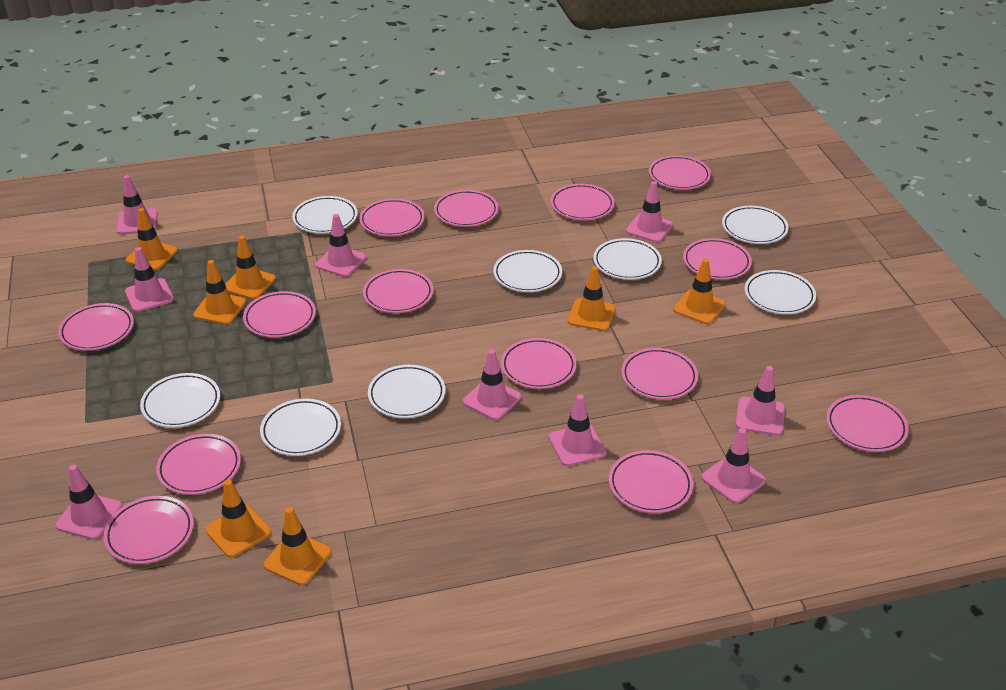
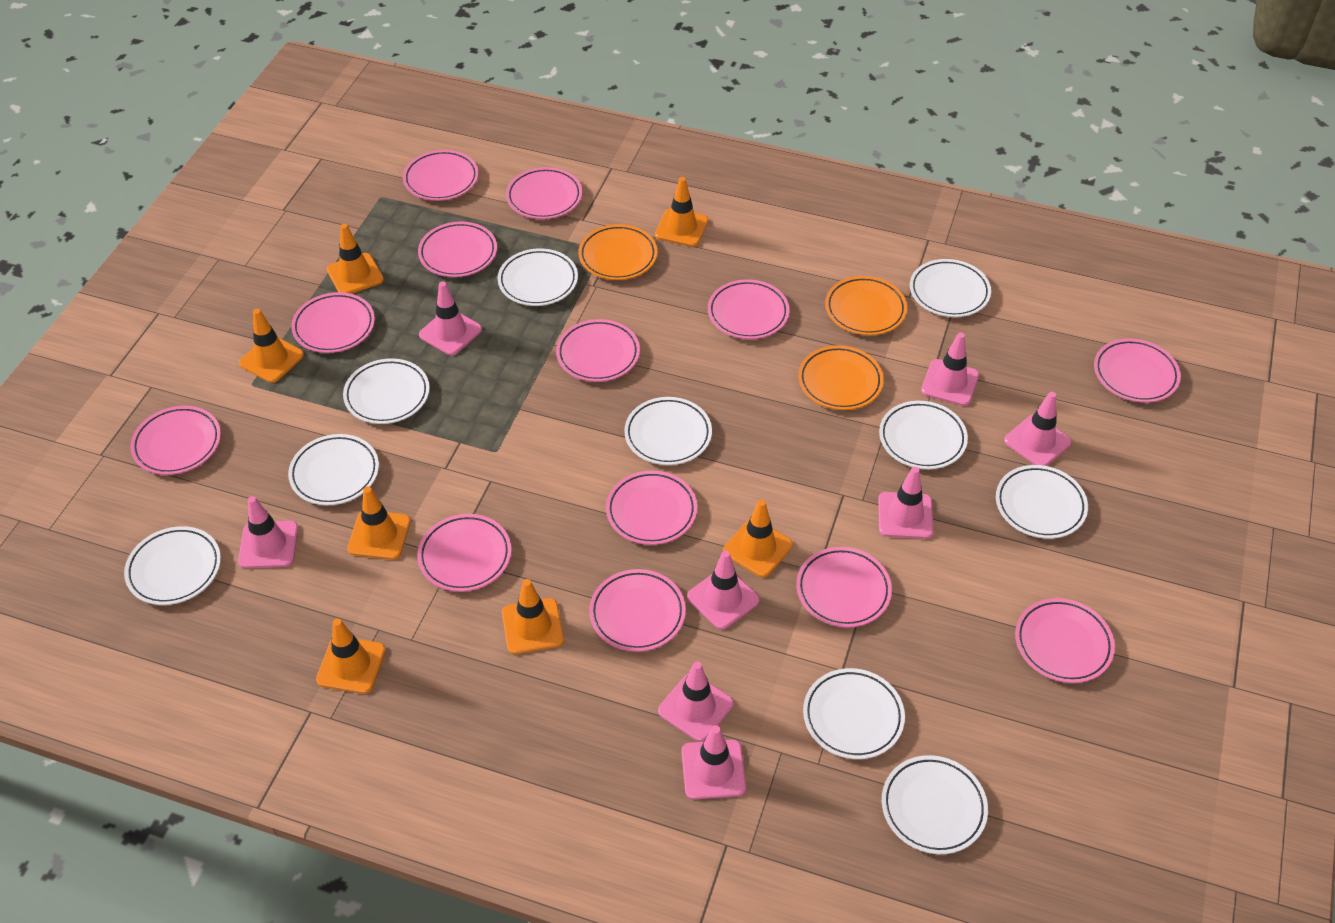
orange plate: 0 -> 3
pink plate: 14 -> 13
pink traffic cone: 9 -> 8
white plate: 8 -> 10

